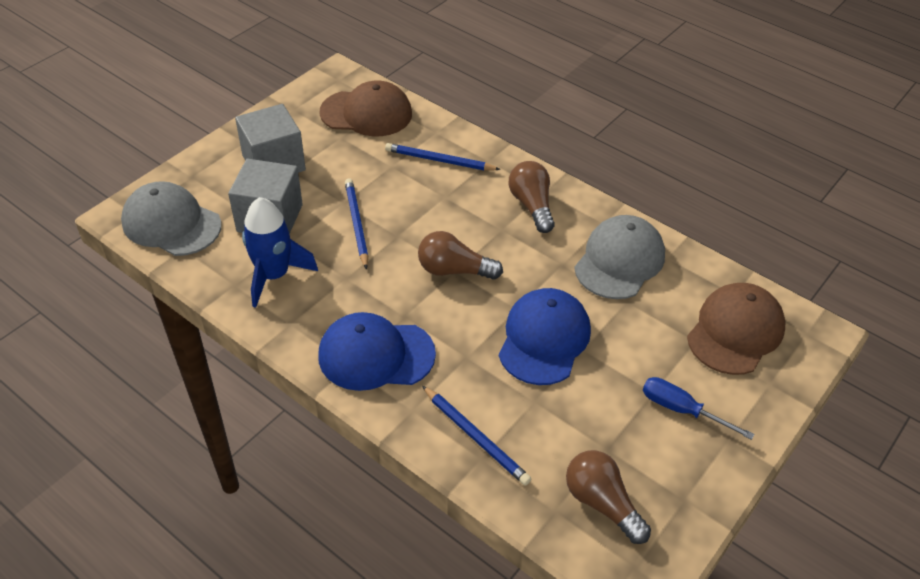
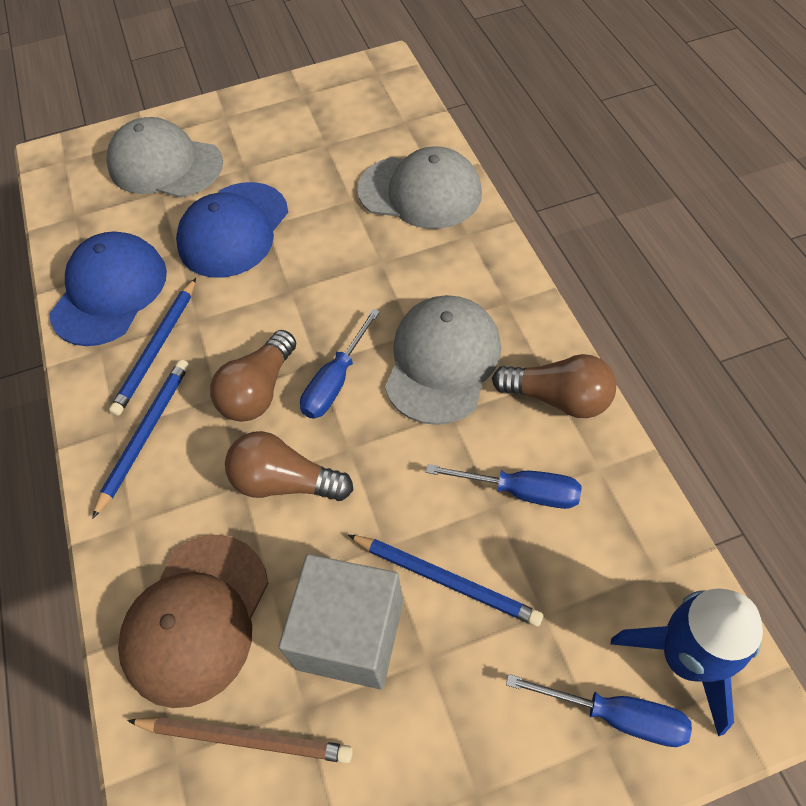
blue screwdriver: 1 -> 3
brown cap: 2 -> 1
brown pencil: 0 -> 1
grey cap: 2 -> 3
grey cube: 2 -> 1

